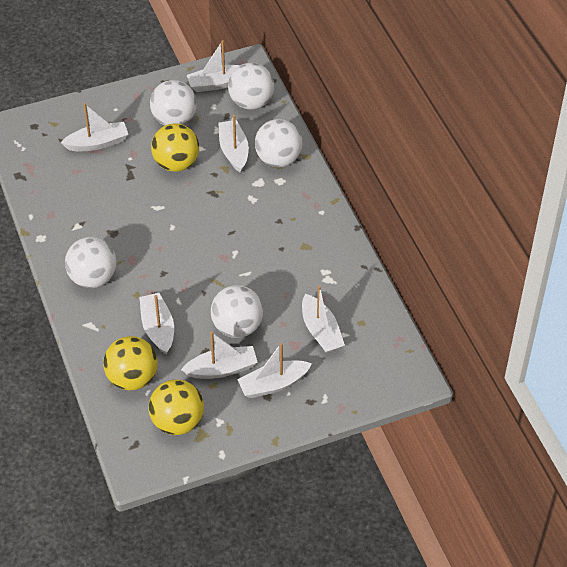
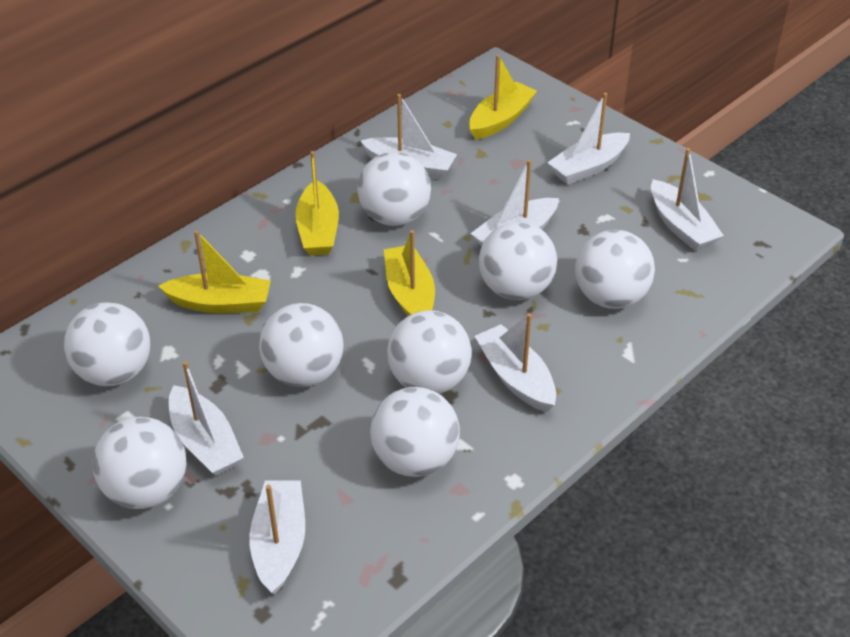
white ball: 5 -> 8
yellow ball: 3 -> 0
yellow boat: 0 -> 4

